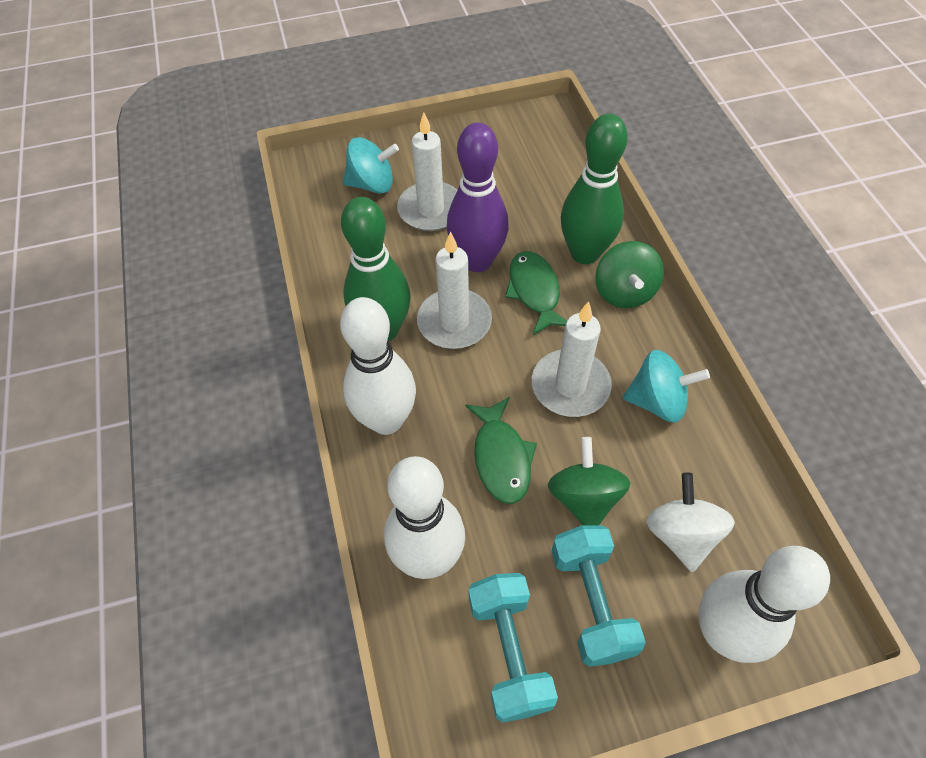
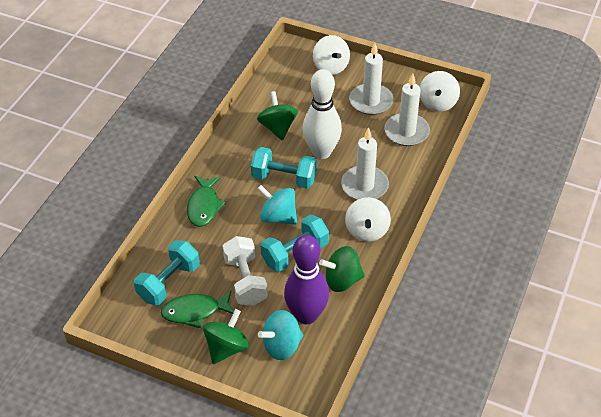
green bowling pin: 2 -> 0
green spinning top: 2 -> 3
turquoise dumbbell: 2 -> 3
white bowling pin: 3 -> 1
white dumbbell: 0 -> 1
white spinning top: 1 -> 3

